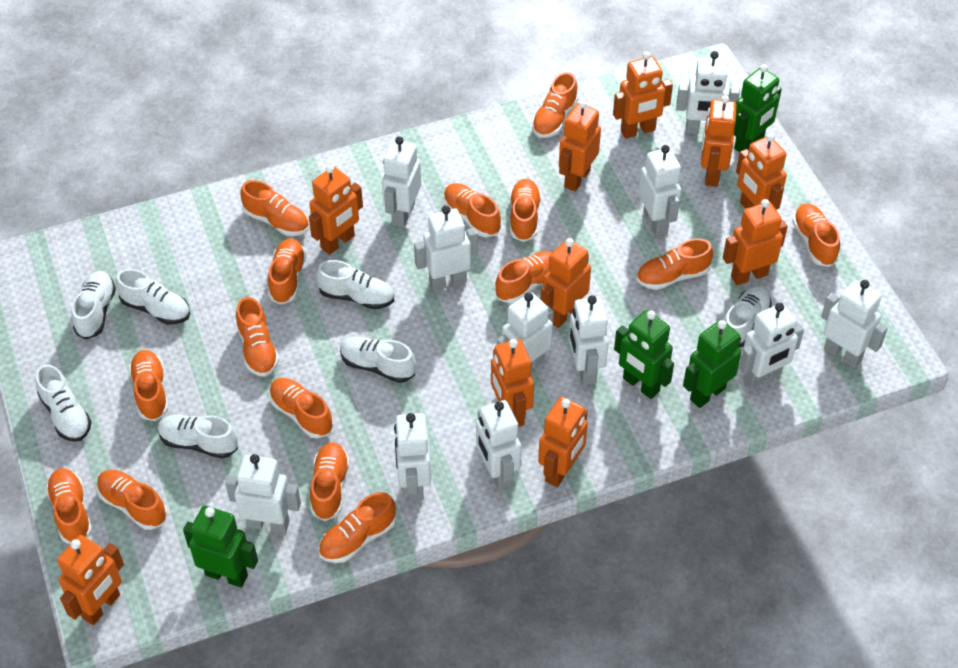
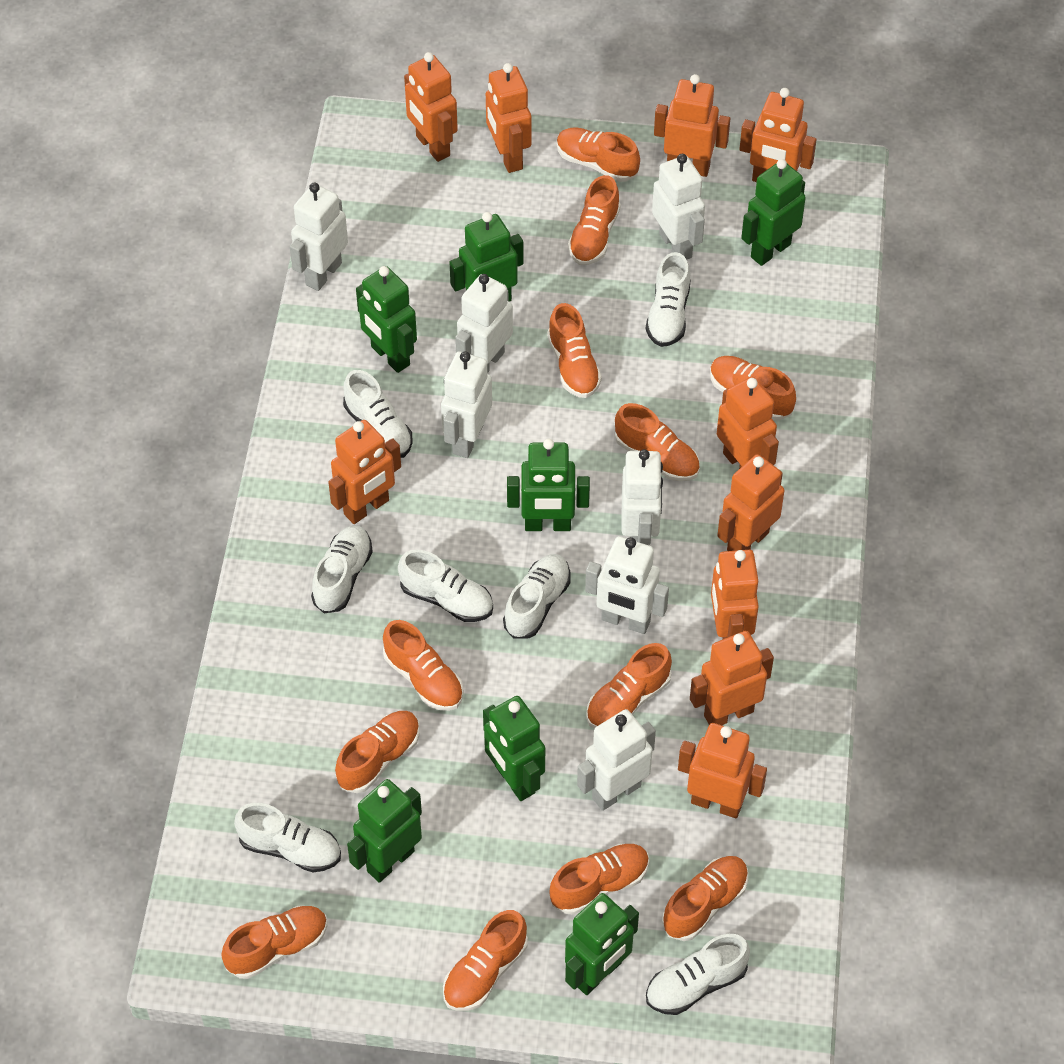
green robot: 4 -> 7
orange shoe: 15 -> 12
white robot: 11 -> 7

